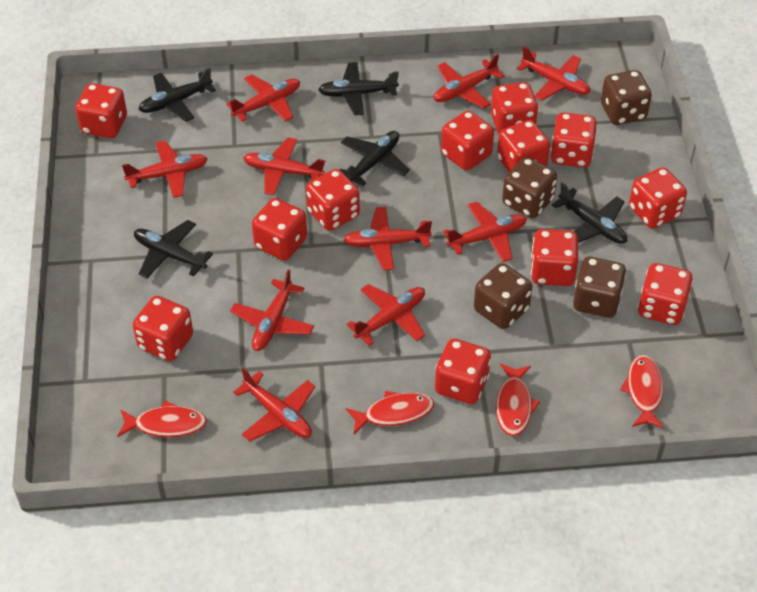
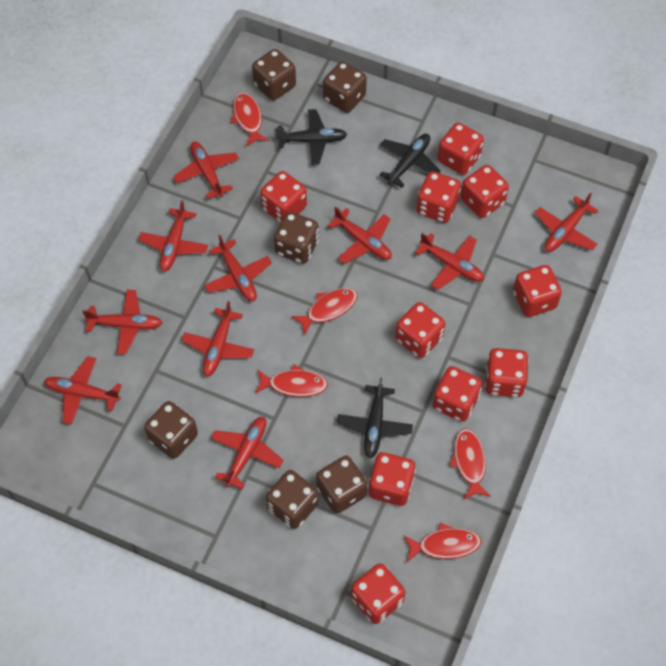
black plane: 5 -> 3
brown dice: 4 -> 6
red dice: 12 -> 10
red fish: 4 -> 5

